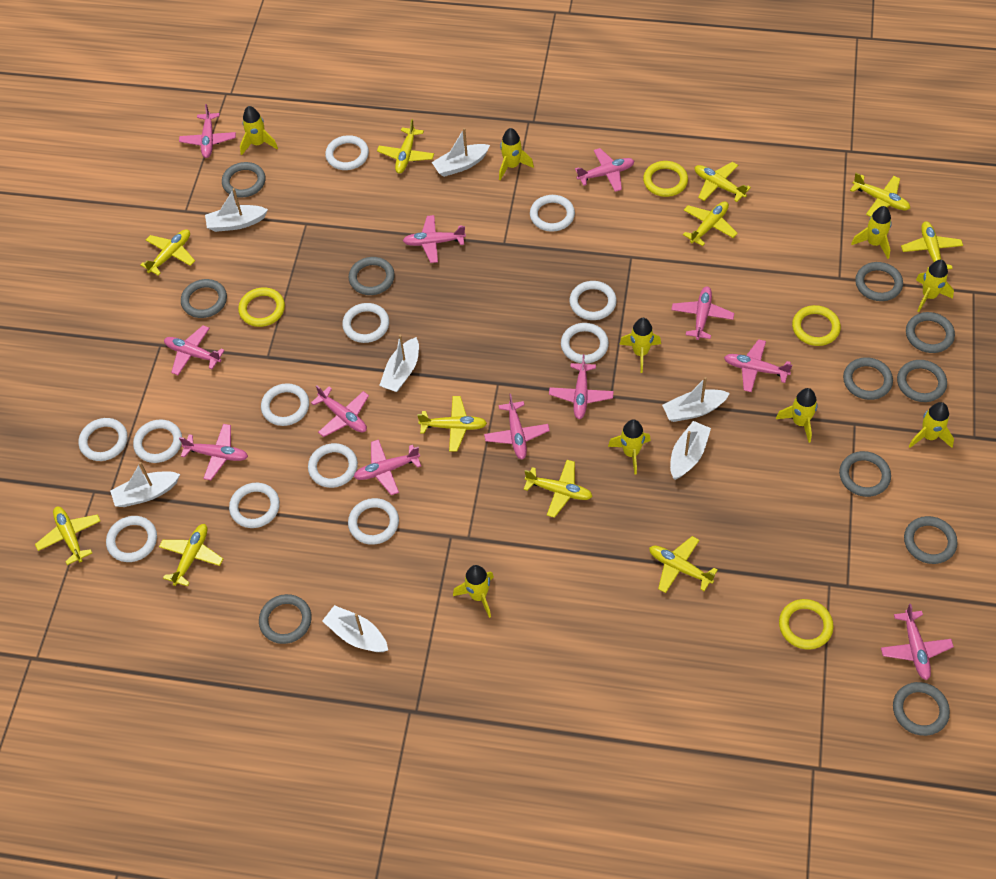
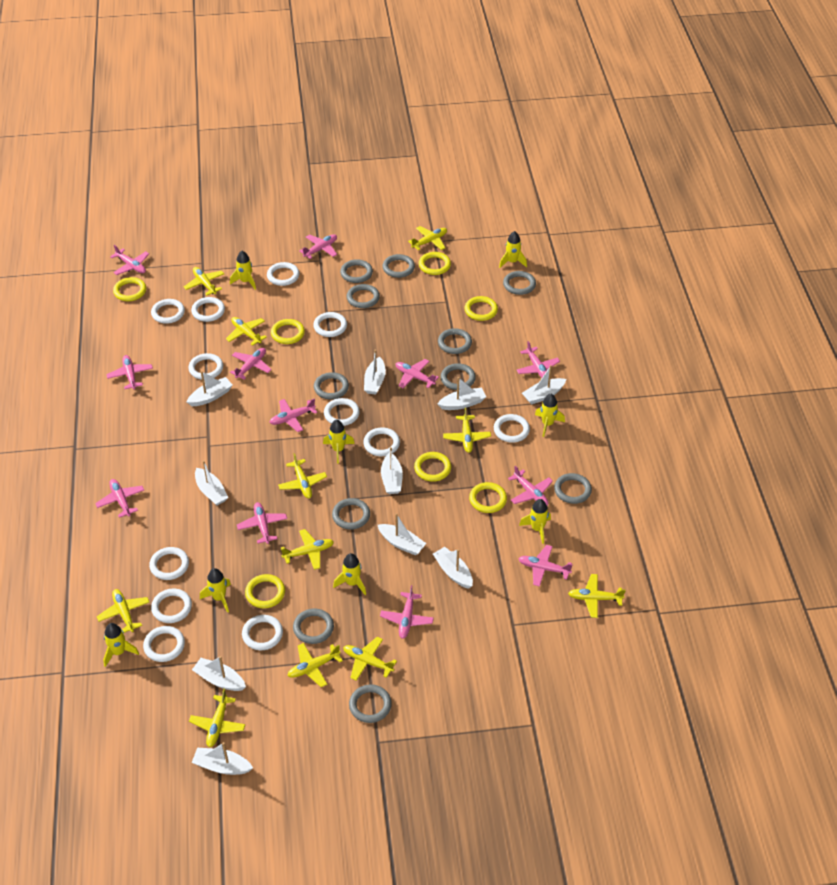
white boat: 7 -> 10
yellow ring: 4 -> 7
yellow rocket: 9 -> 8

